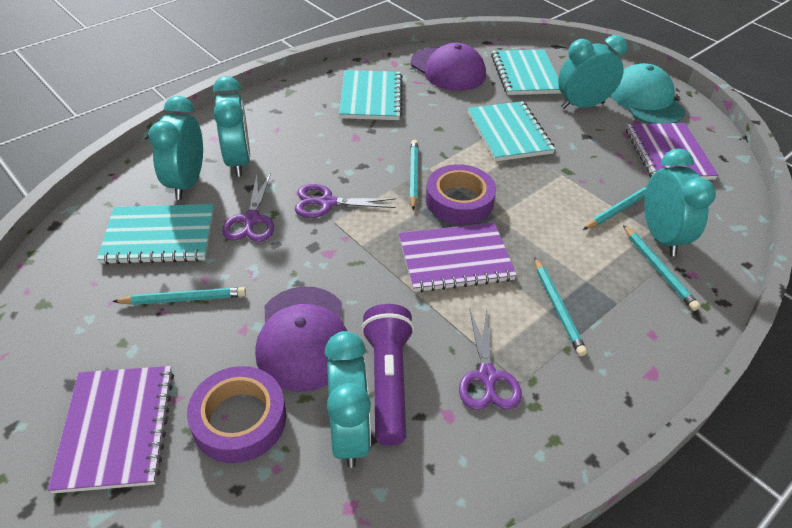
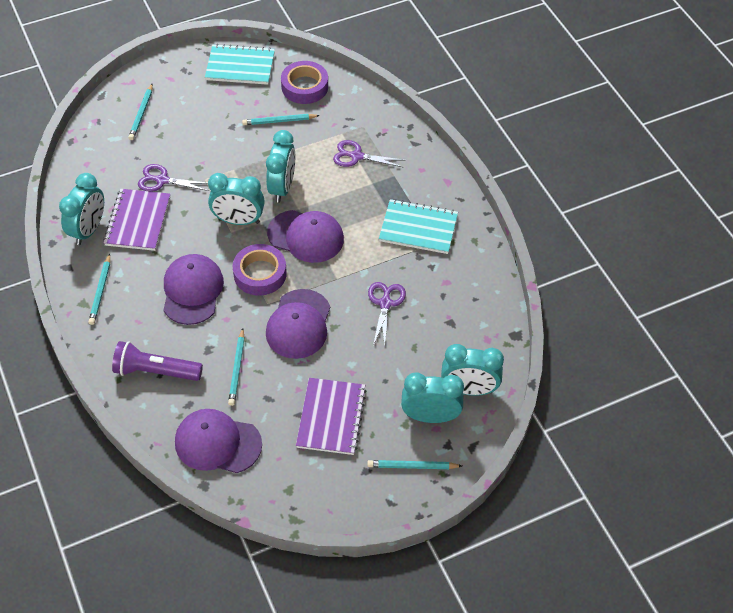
purple cap: 2 -> 4
purple notebook: 3 -> 2
turquoise cap: 1 -> 0
turquoise notebook: 4 -> 2

